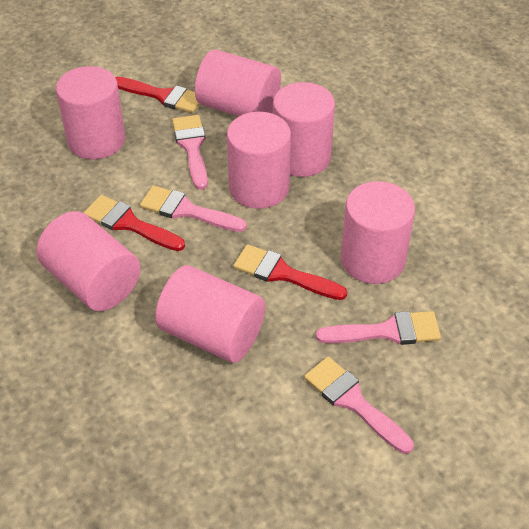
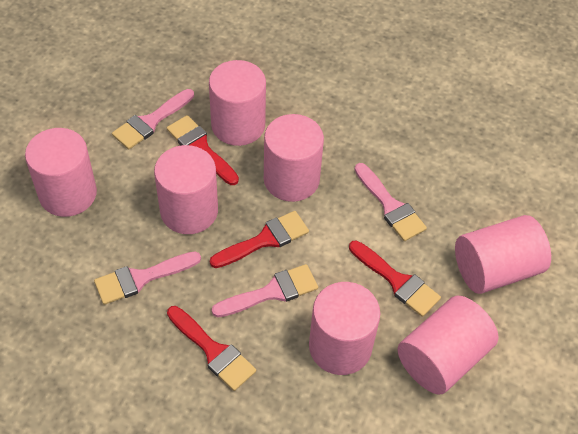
red brush: 3 -> 4

